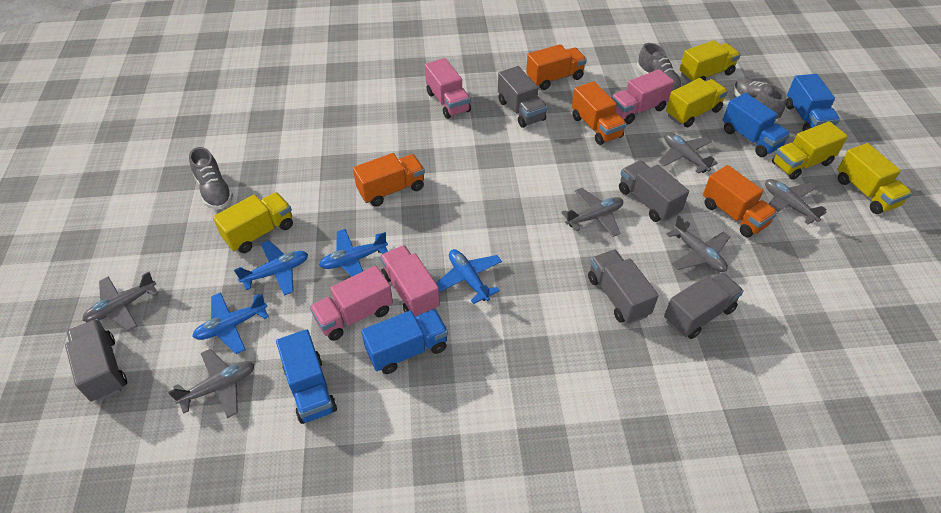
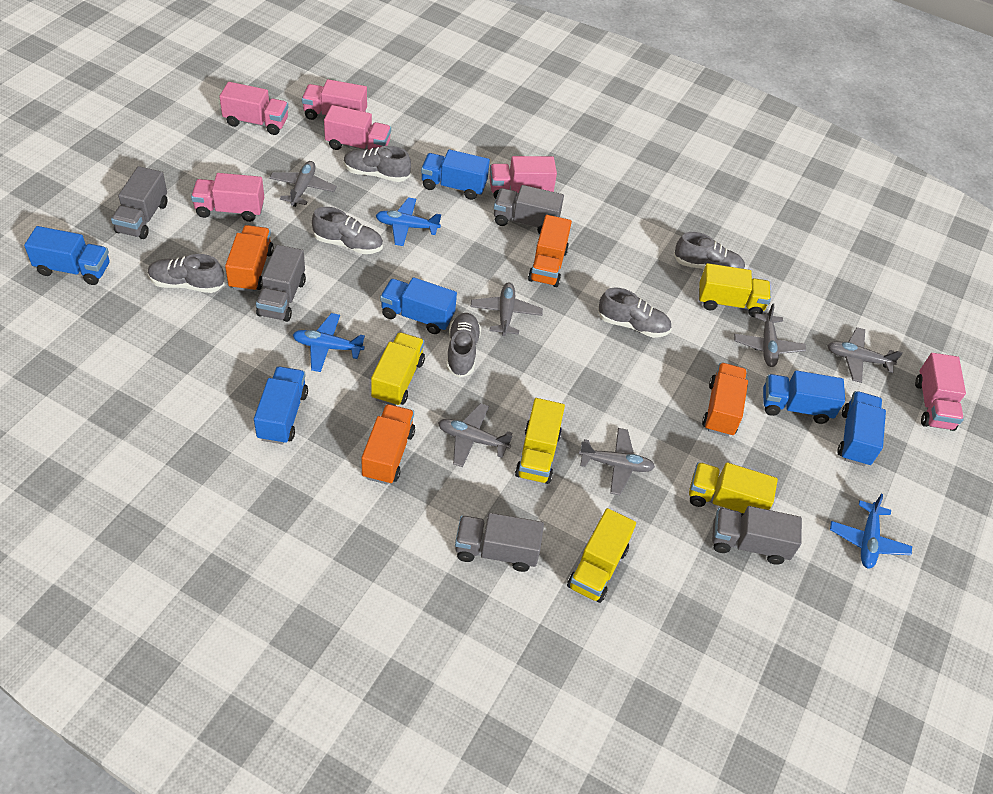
blue plane: 4 -> 3
blue truck: 4 -> 6
grey shoe: 3 -> 6
pink truck: 4 -> 6

